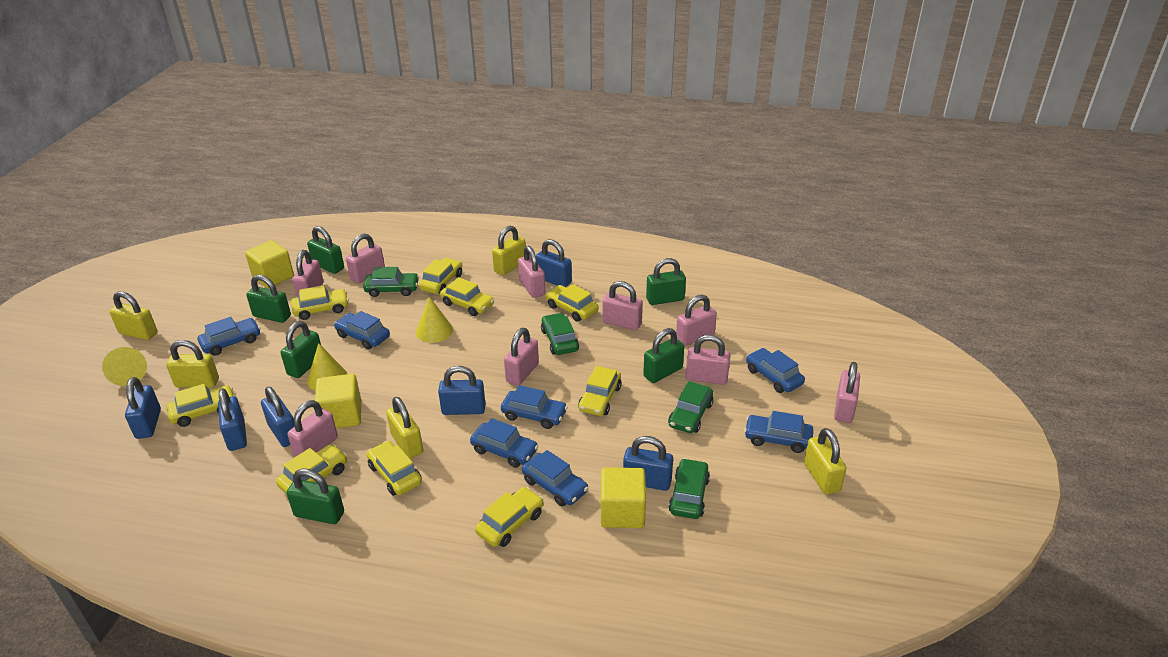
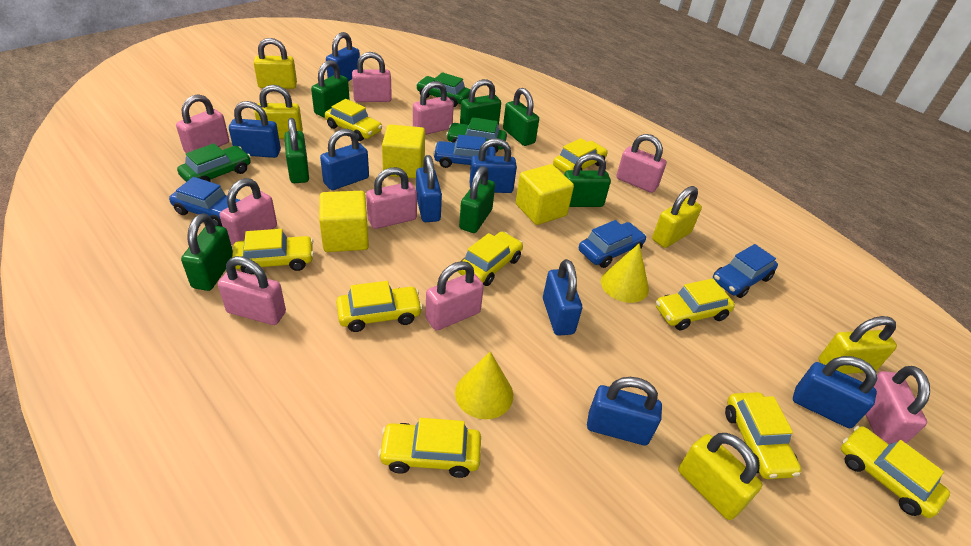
blue car: 7 -> 4
blue padlock: 6 -> 8
green car: 4 -> 3
green padlock: 6 -> 7
yellow cone: 3 -> 2

